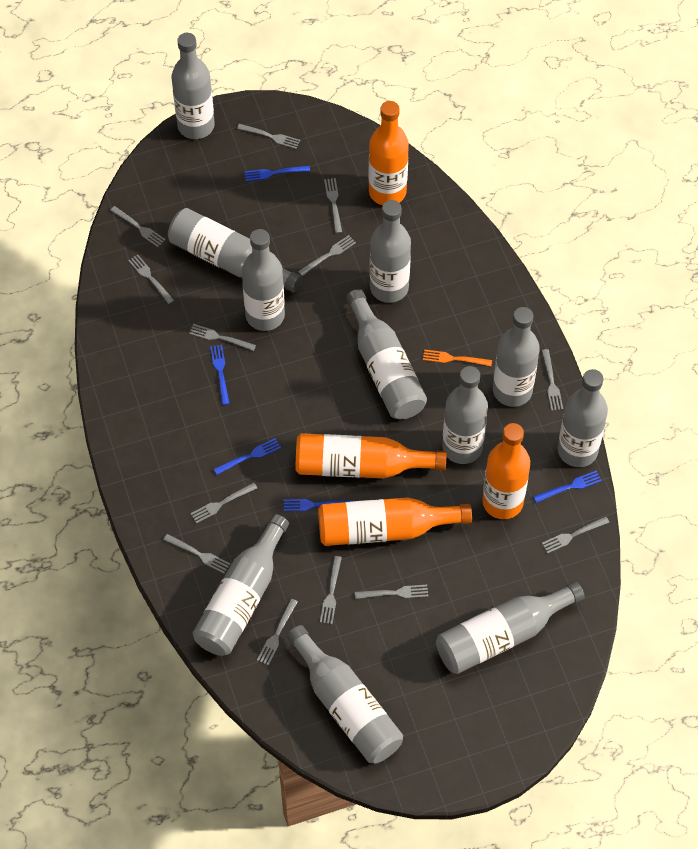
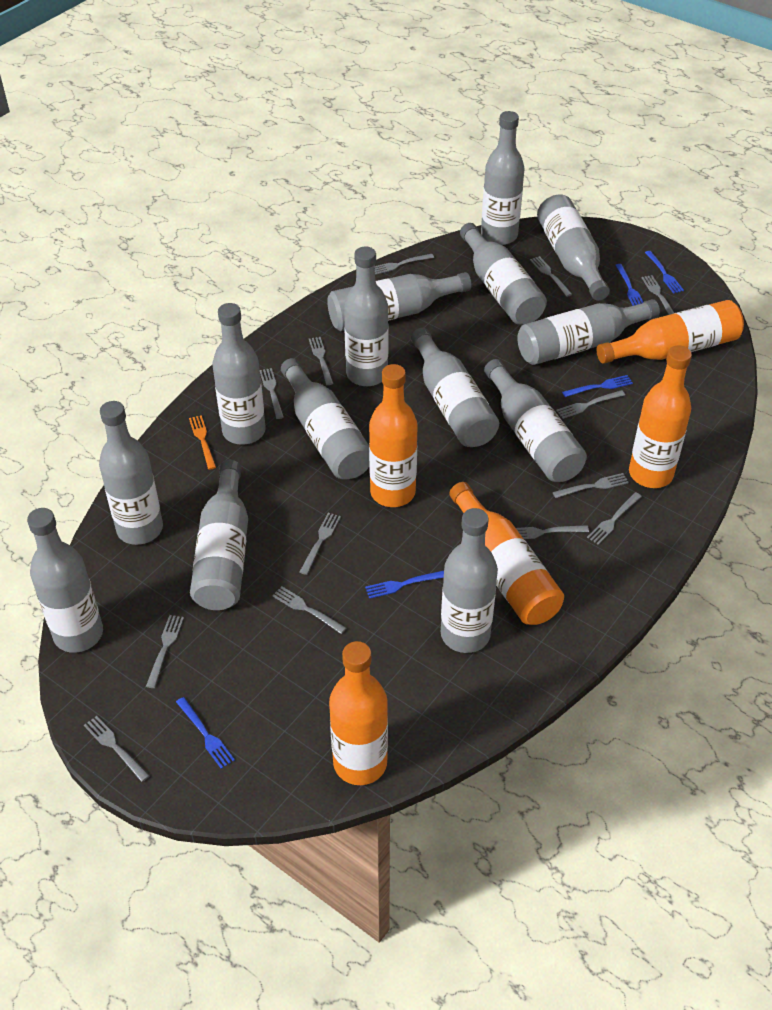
grey bottle: 11 -> 14
orange bottle: 4 -> 5

